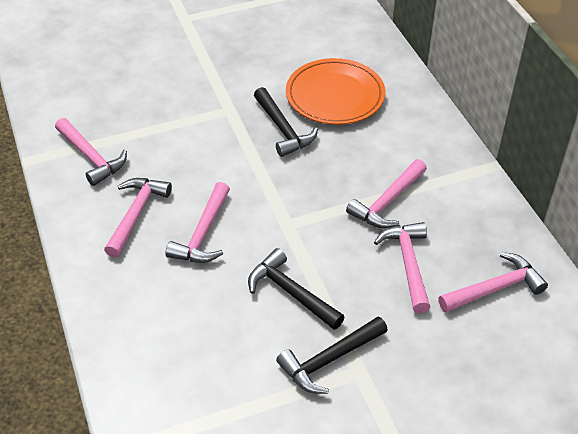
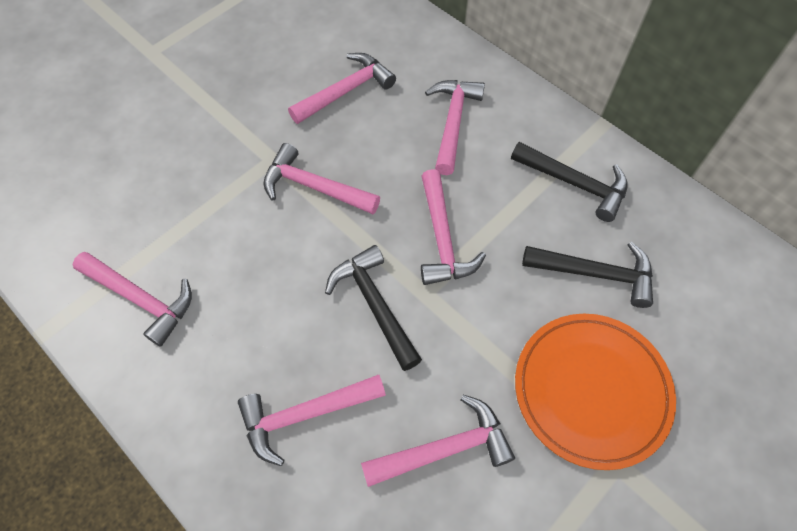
pink hammer: 6 -> 7

